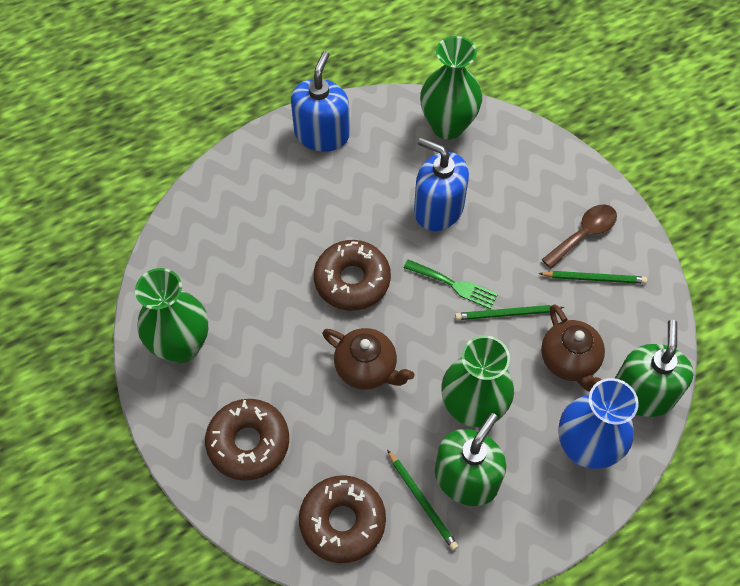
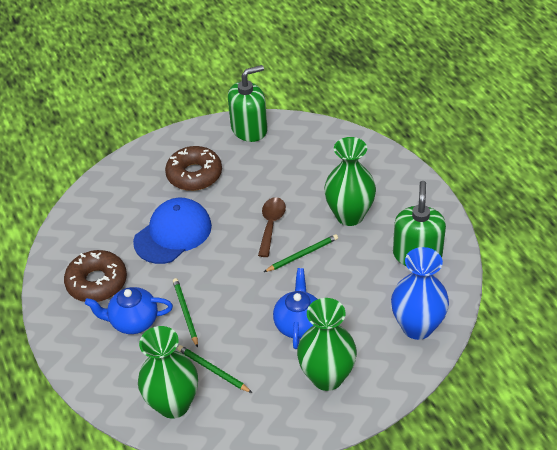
blue cap: 0 -> 1
blue soap dispenser: 2 -> 0
blue teapot: 0 -> 2
brown donut: 3 -> 2
brown teapot: 2 -> 0
green fork: 1 -> 0

